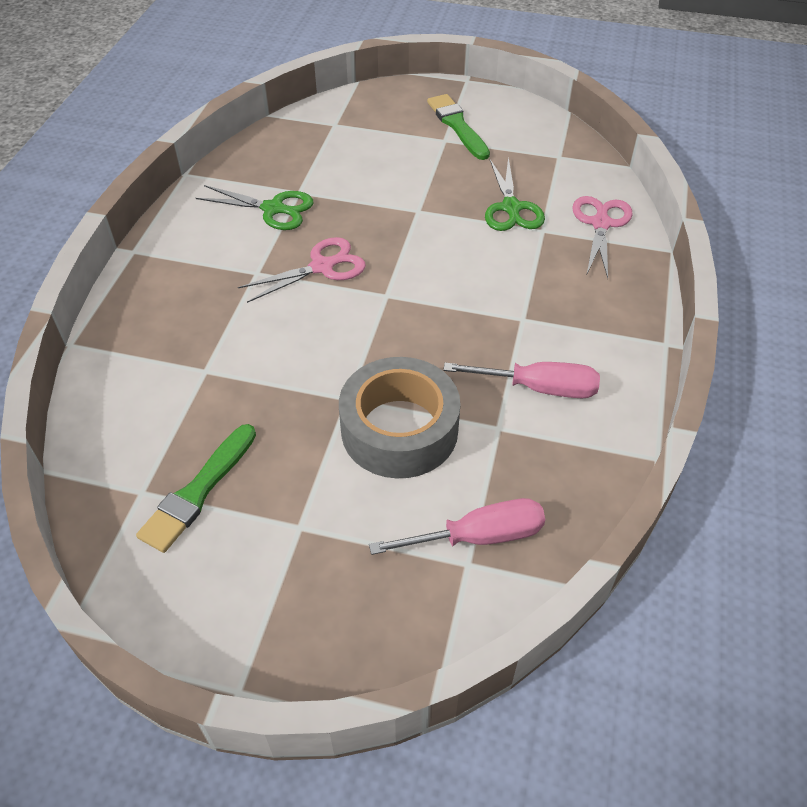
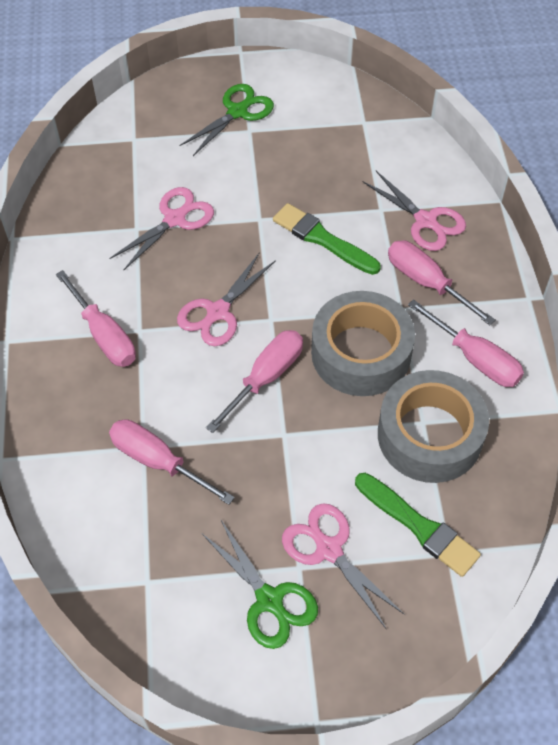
grey tape: 1 -> 2
pink scissors: 2 -> 4
pink screwdriver: 2 -> 5

